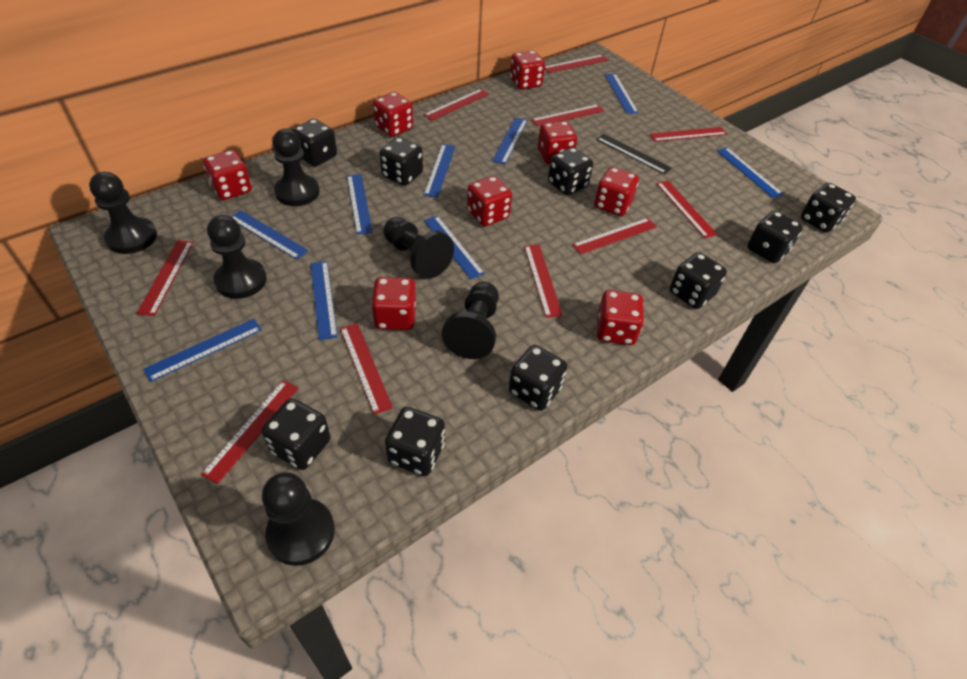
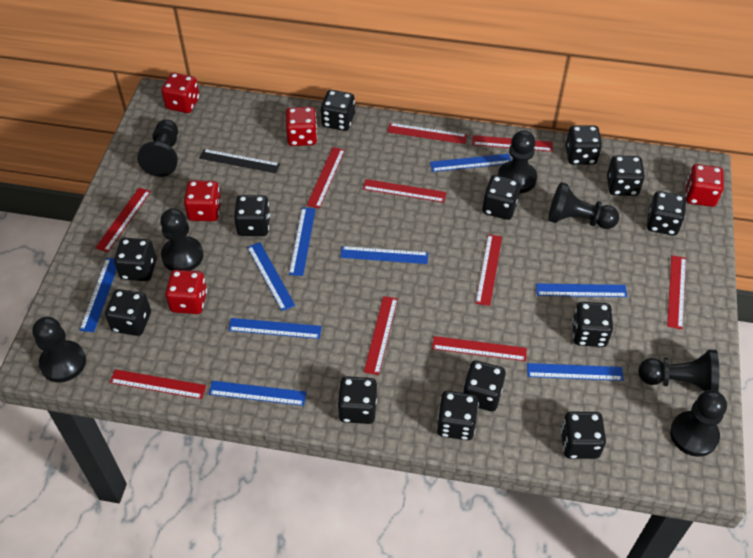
black dice: 9 -> 13
black pawn: 6 -> 7
red dice: 8 -> 5

